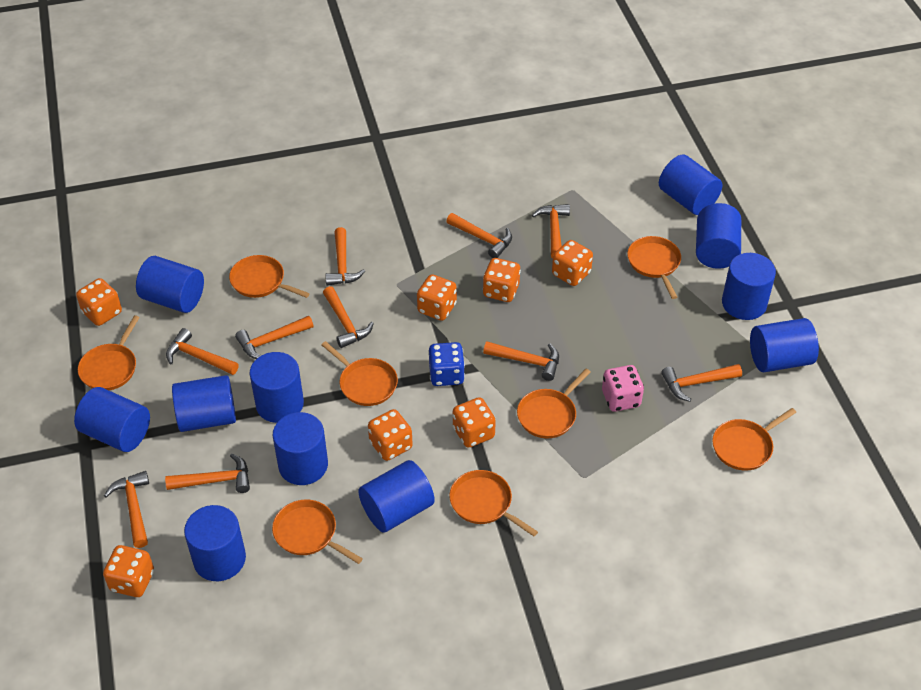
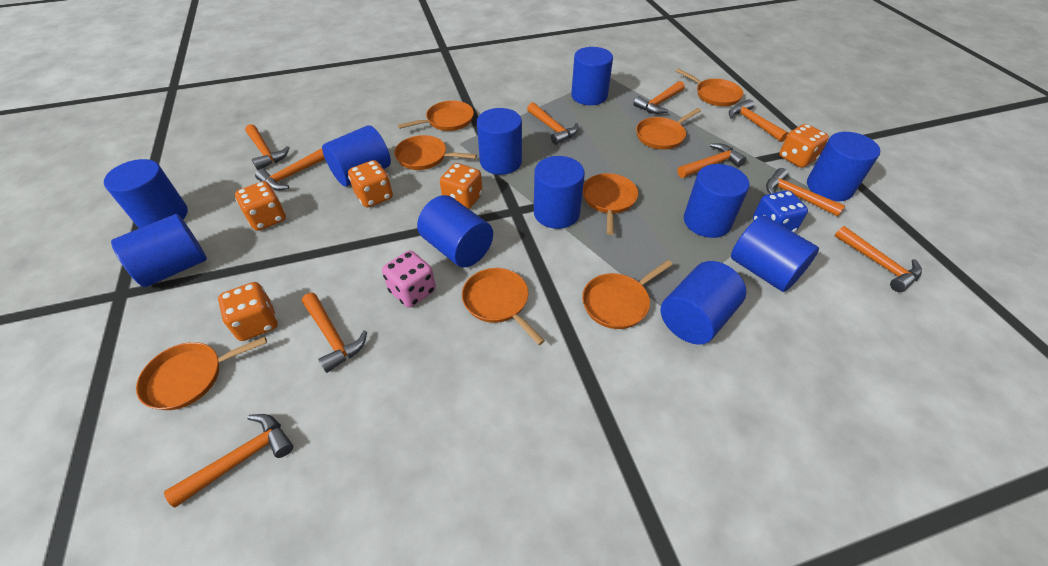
orange dice: 7 -> 5

